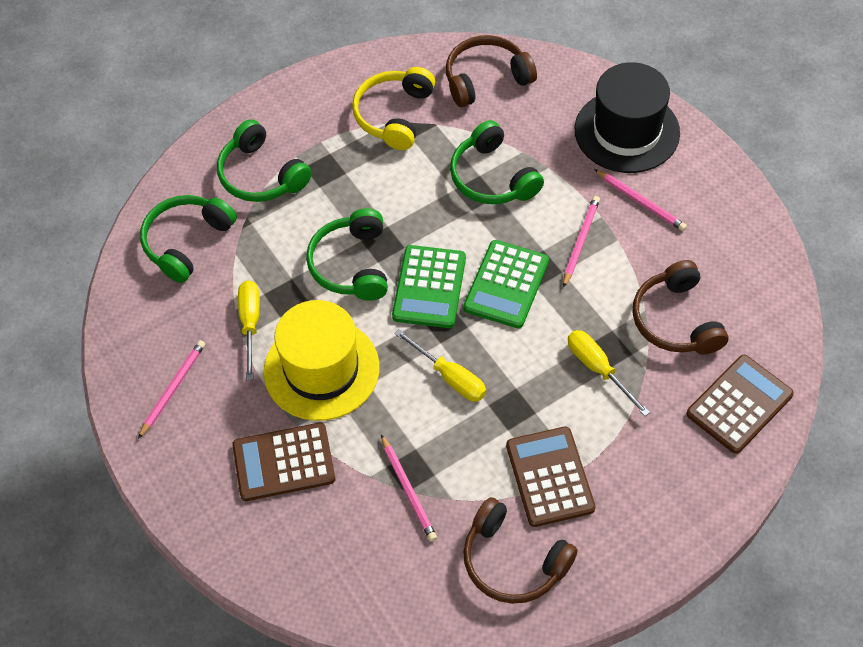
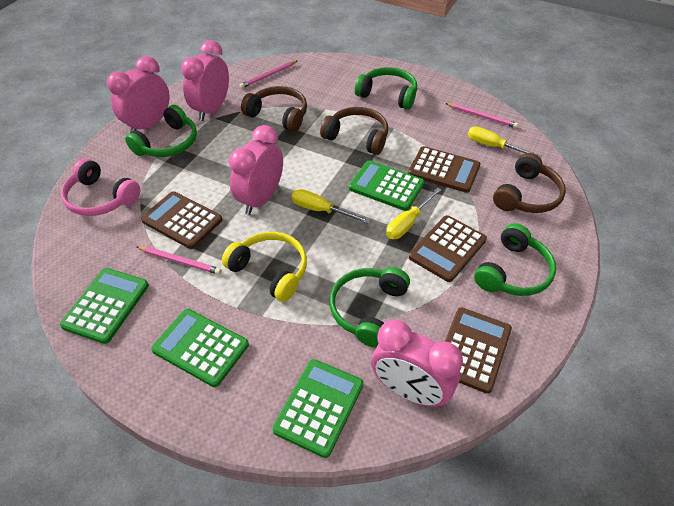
black hat: 1 -> 0
brown calculator: 3 -> 4
green calculator: 2 -> 4
pink clock: 0 -> 4
pink headphones: 0 -> 1
pink pencil: 4 -> 3
yellow hat: 1 -> 0

